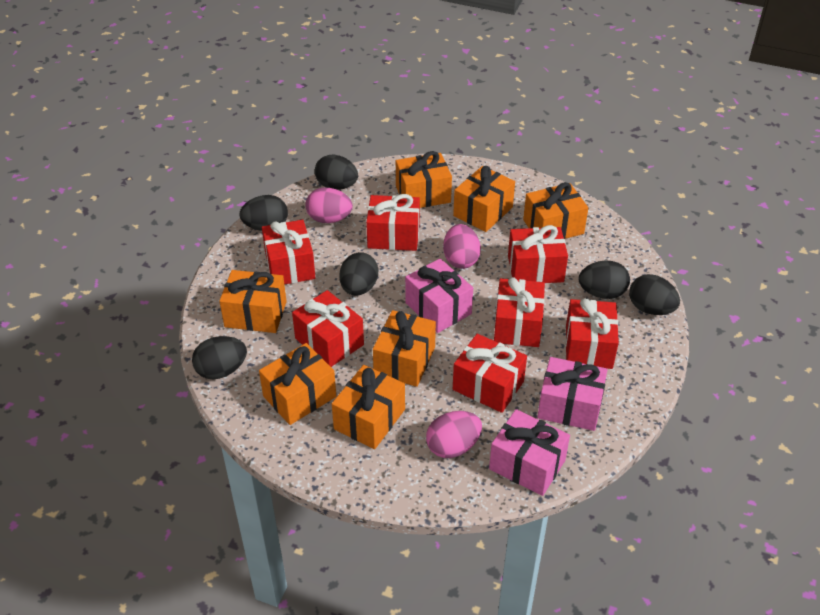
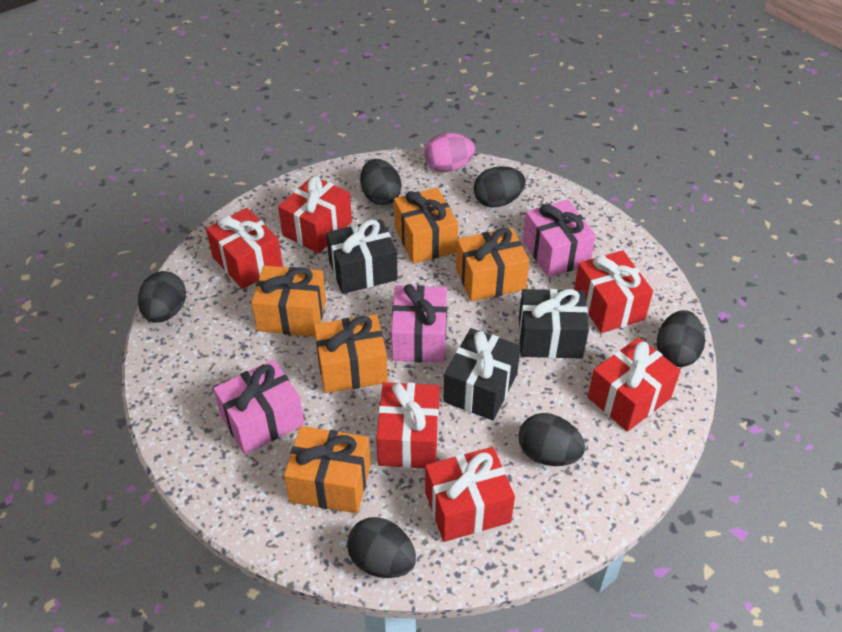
black gift: 0 -> 3
orange gift: 7 -> 5
pink egg: 3 -> 1
red gift: 7 -> 6

